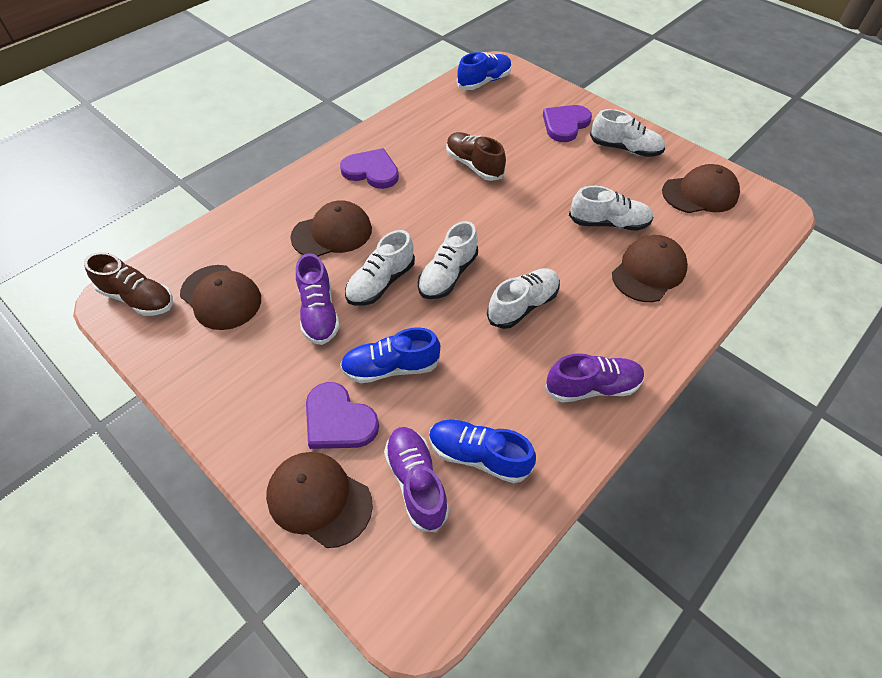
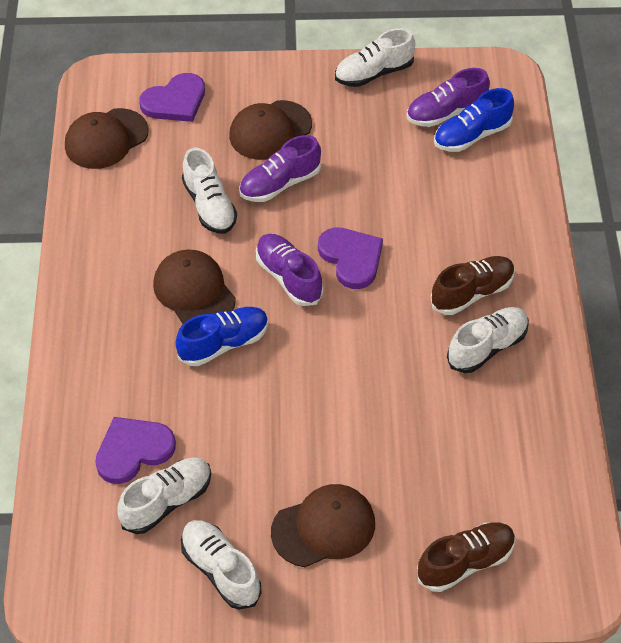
blue shoe: 3 -> 2
brown cap: 5 -> 4

